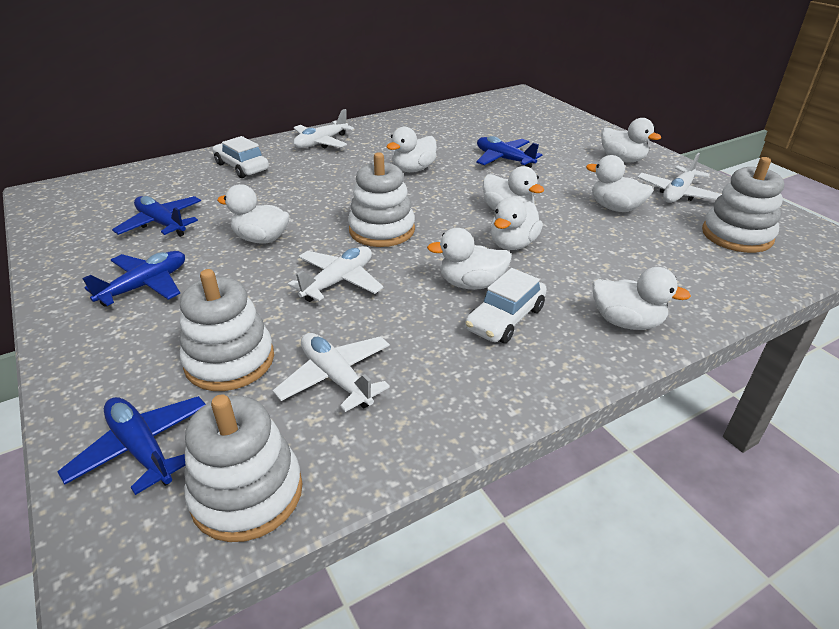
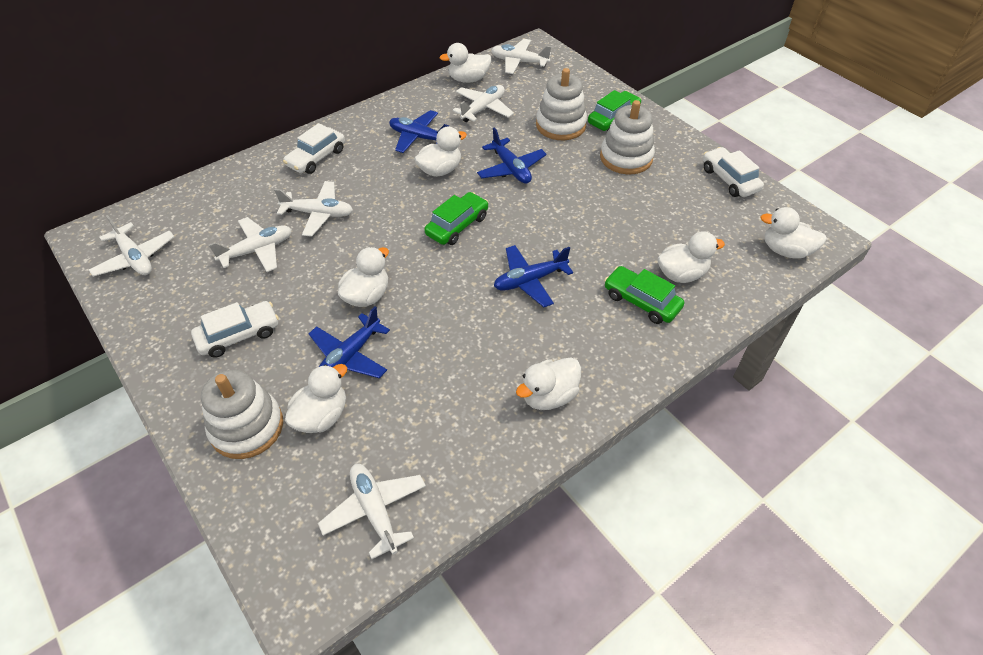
green car: 0 -> 3
white car: 2 -> 3
white duck: 8 -> 7
white plane: 4 -> 6
white stacking toy: 4 -> 3

